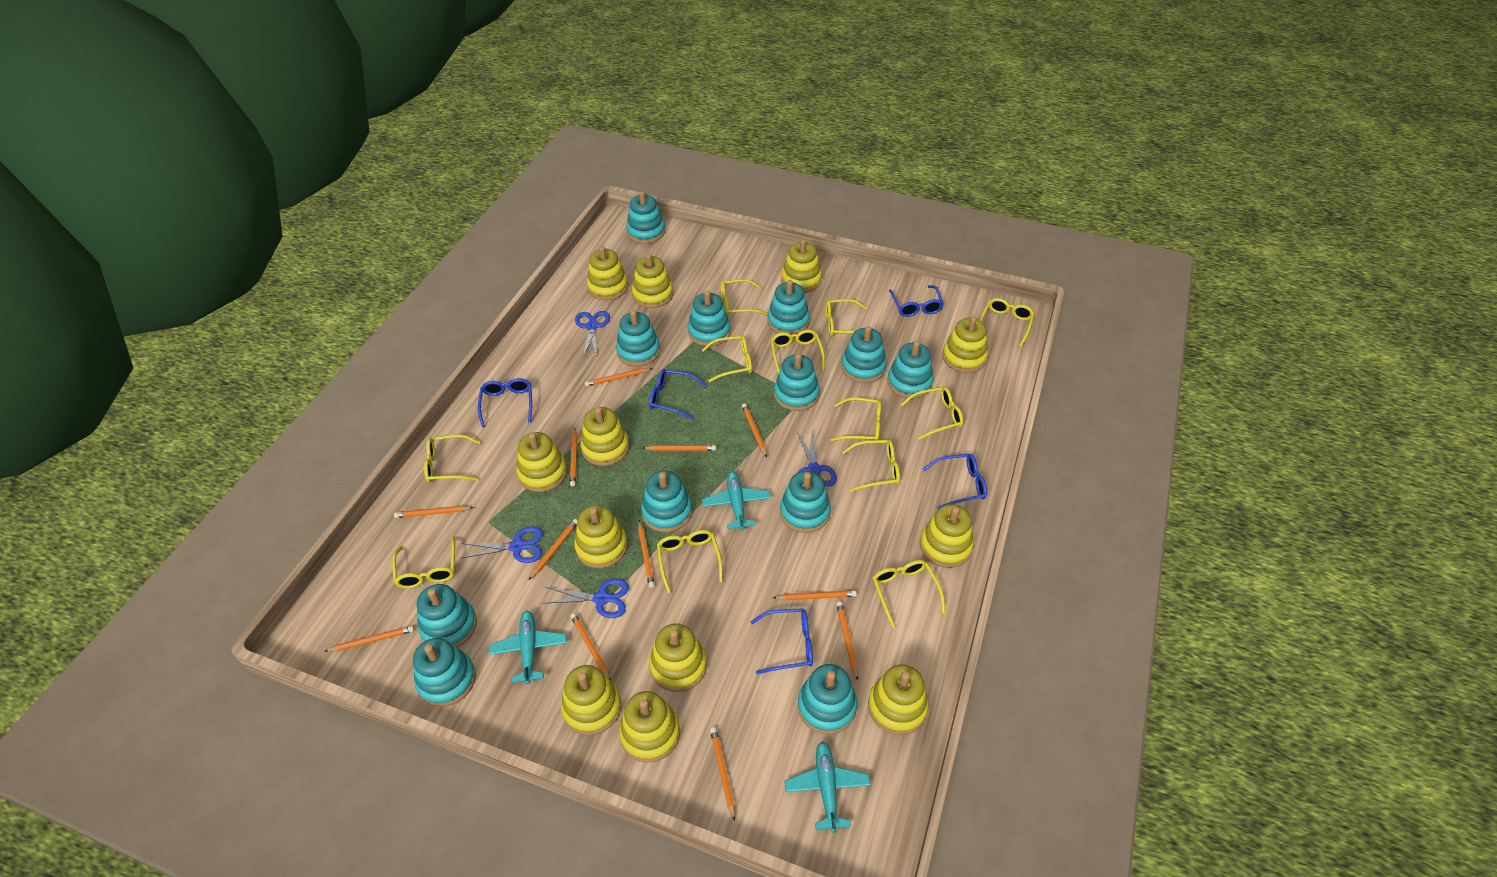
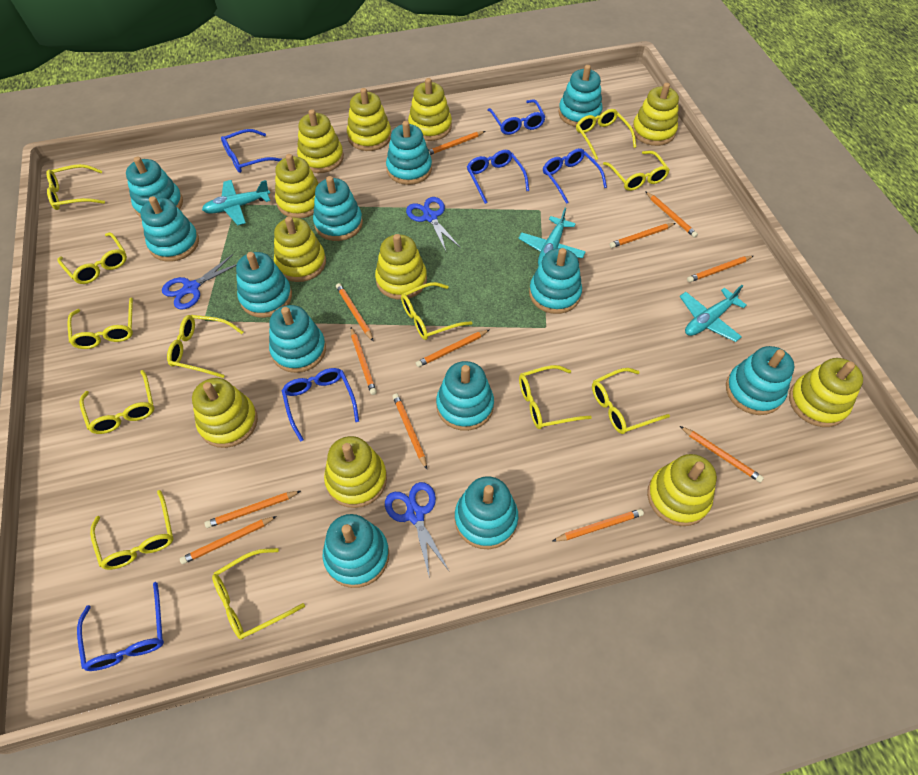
blue glasses: 5 -> 6
blue scissors: 4 -> 3
yellow stacking toy: 12 -> 11

